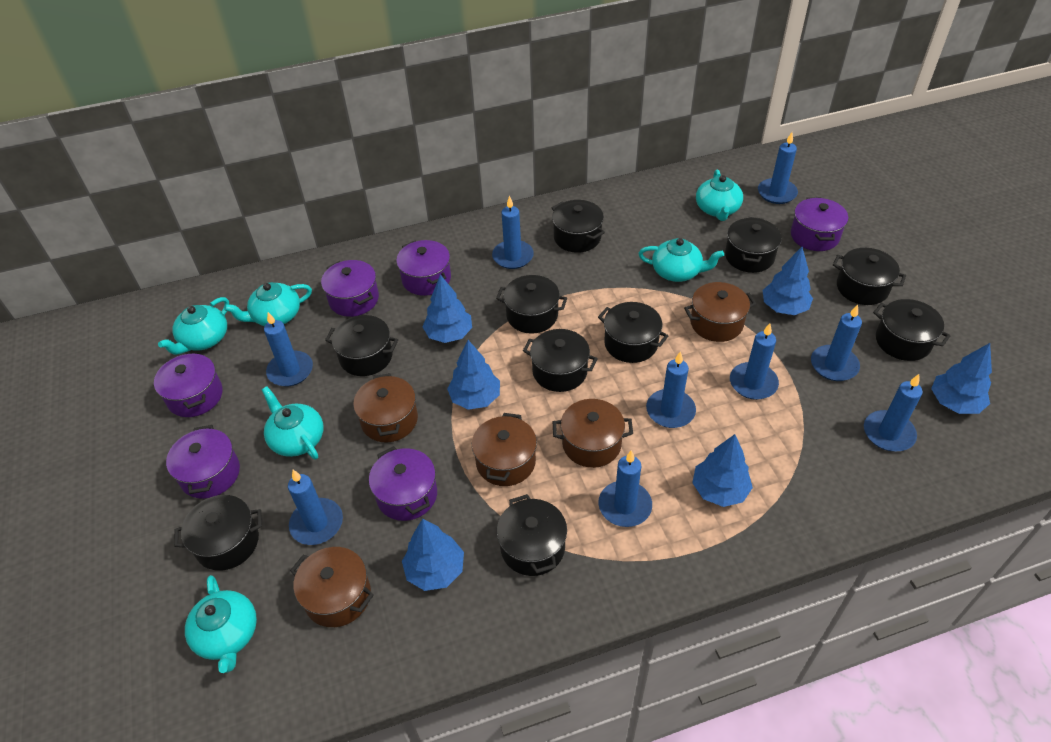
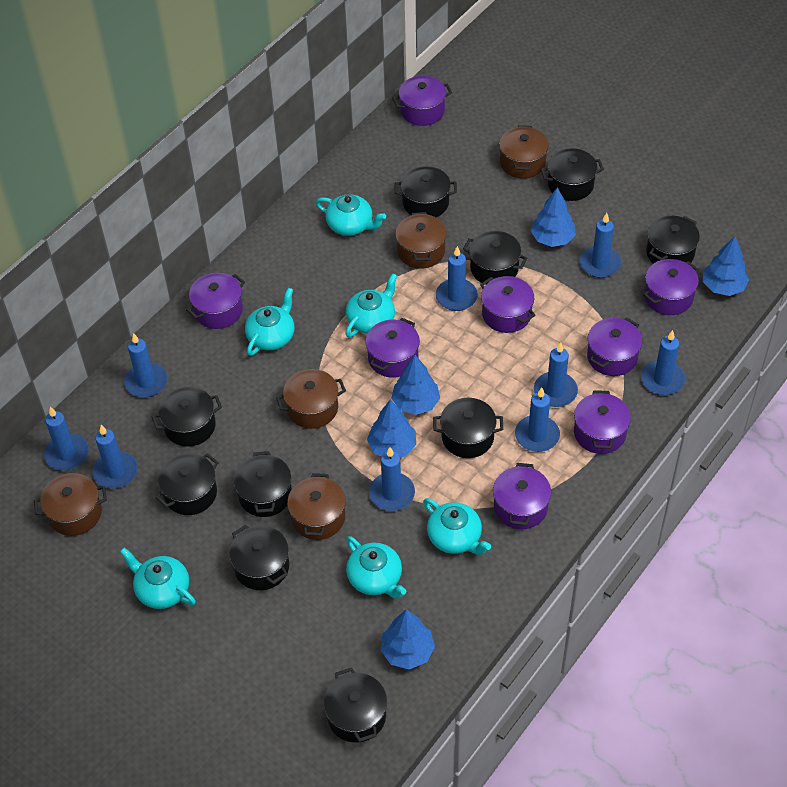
blue tree: 6 -> 5
purple pot: 6 -> 8

